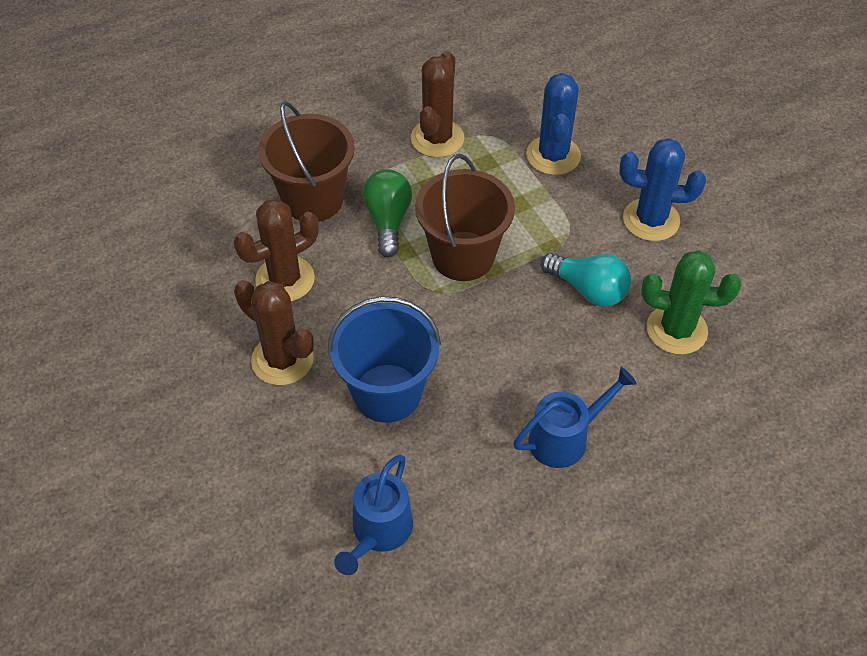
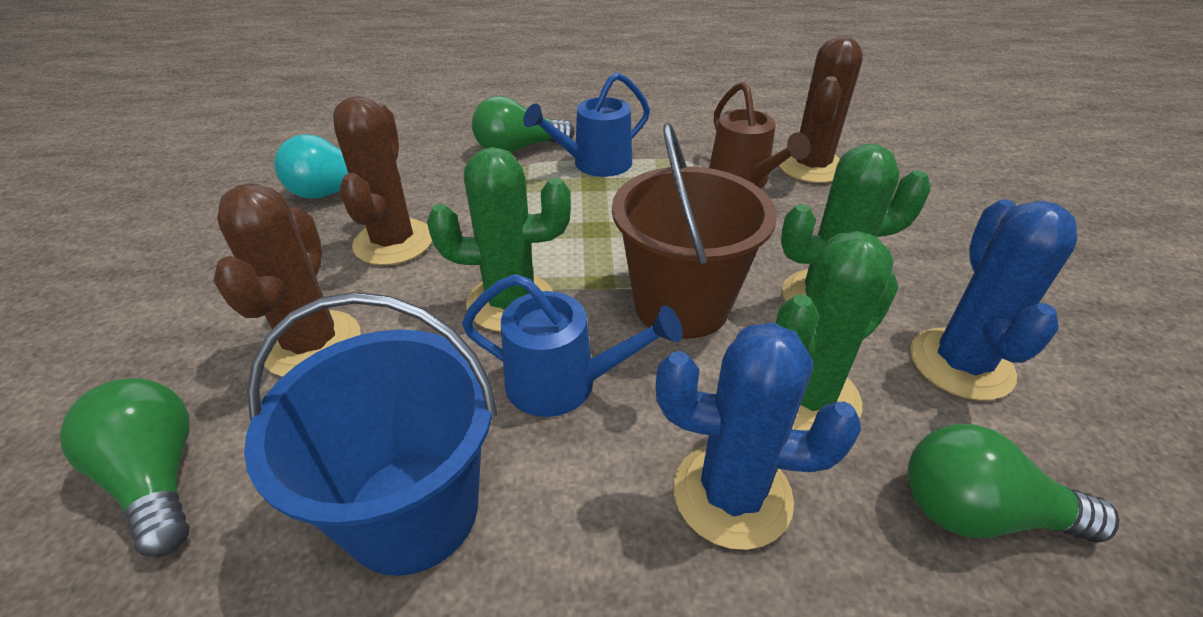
brown bucket: 2 -> 1
brown watering can: 0 -> 1
green cactus: 1 -> 3
green light bulb: 1 -> 3

